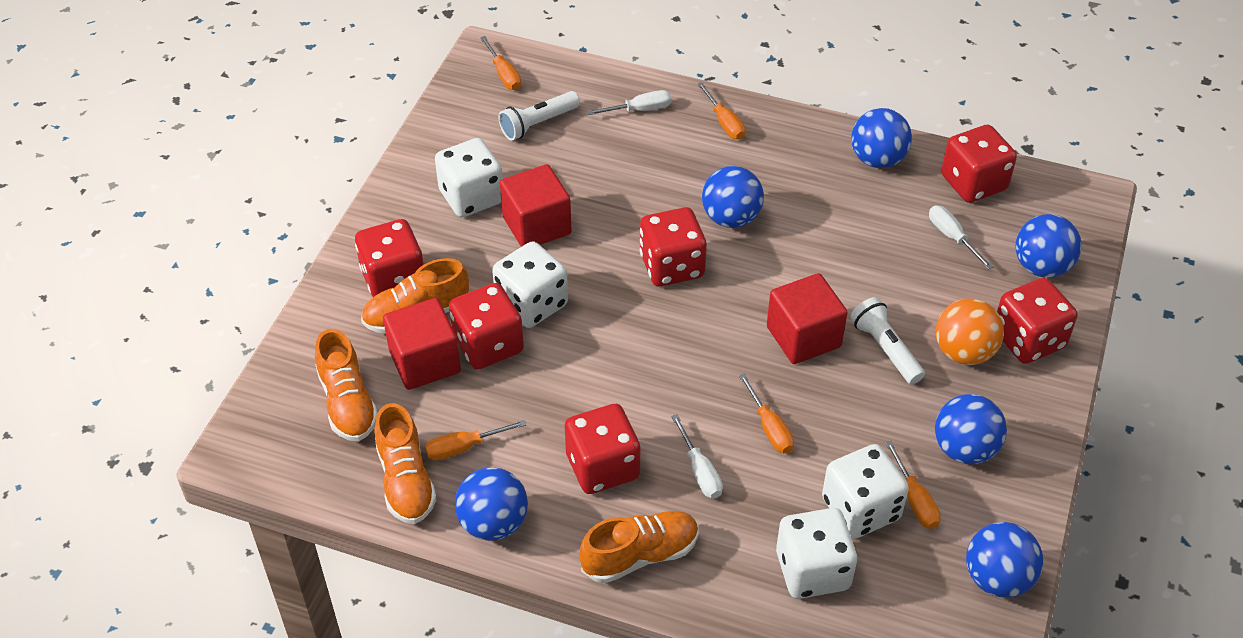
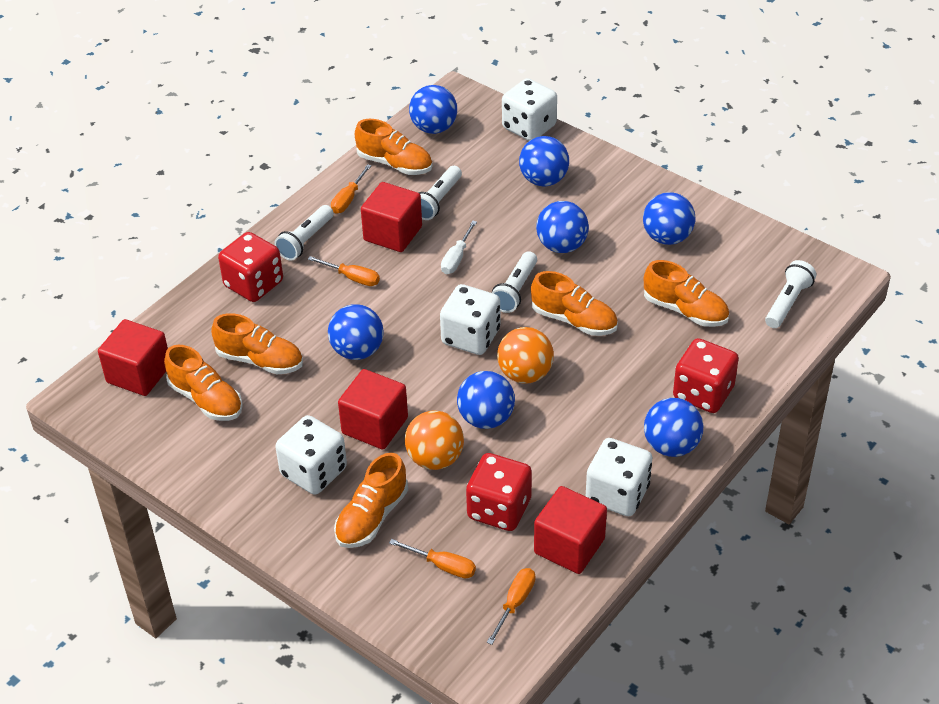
blue ball: 6 -> 7
orange ball: 1 -> 2
orange screwdriver: 5 -> 4
orange shoe: 4 -> 6
red cube: 3 -> 4
red dice: 6 -> 3
white flashlight: 2 -> 4
white screwdriver: 3 -> 1

